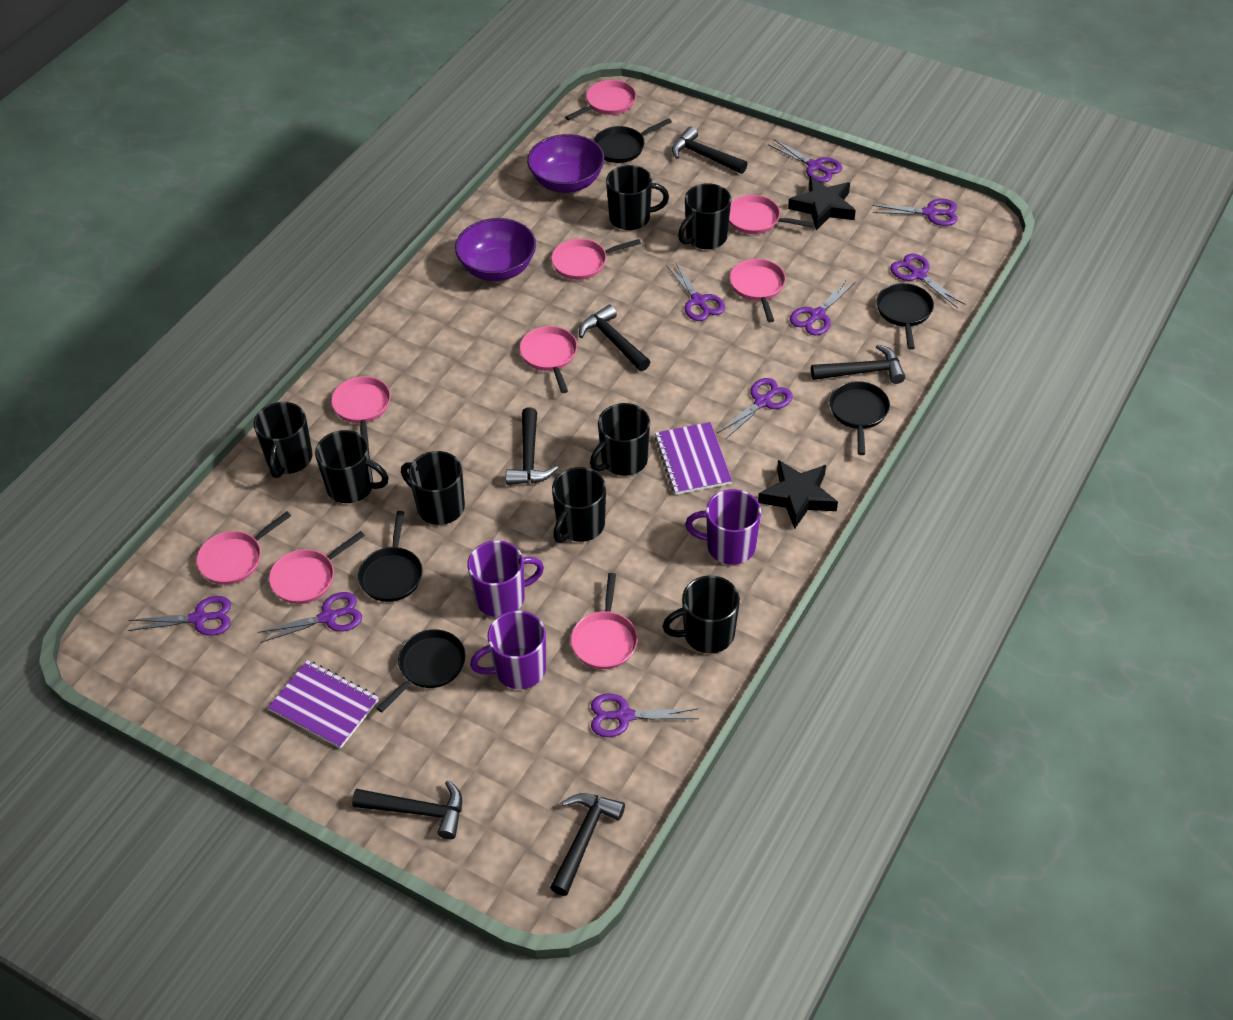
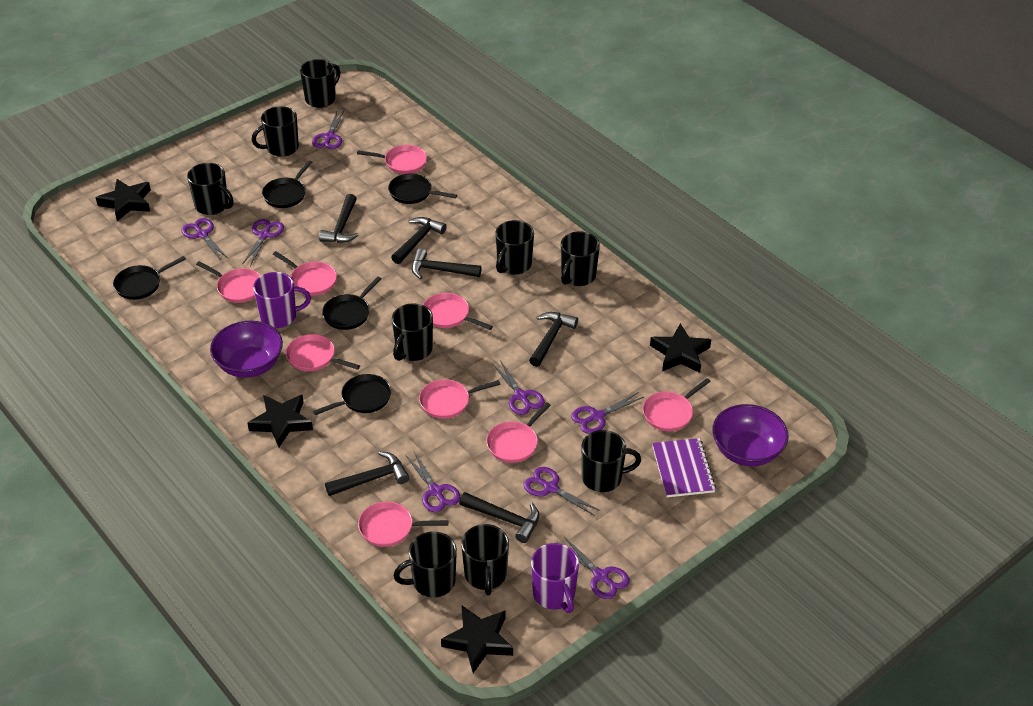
black mug: 8 -> 9
black star: 2 -> 4
purple mug: 3 -> 2
purple notebook: 2 -> 1
purple scissors: 9 -> 8

